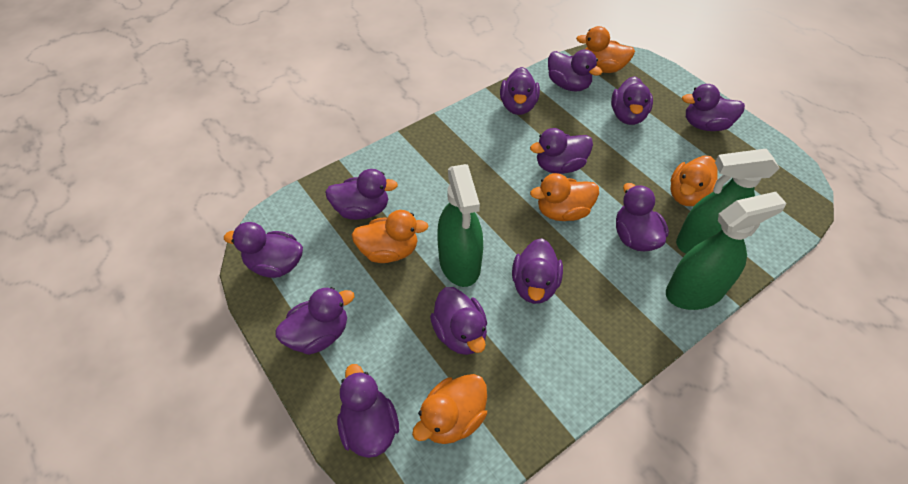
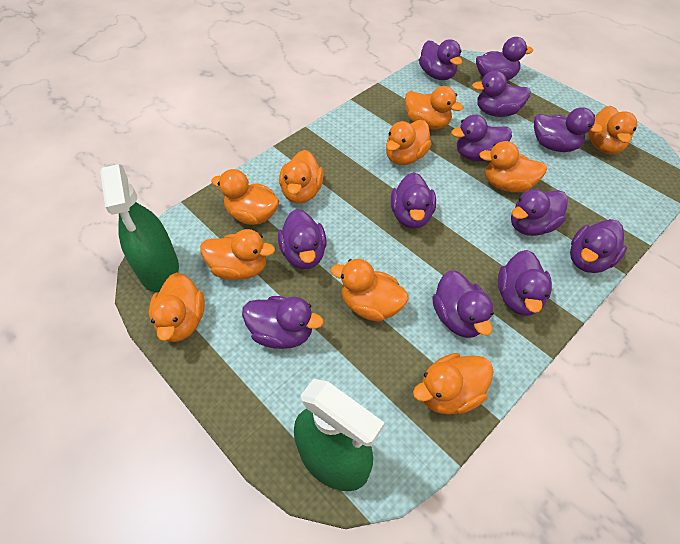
green spray bottle: 3 -> 2
orange duck: 5 -> 10

